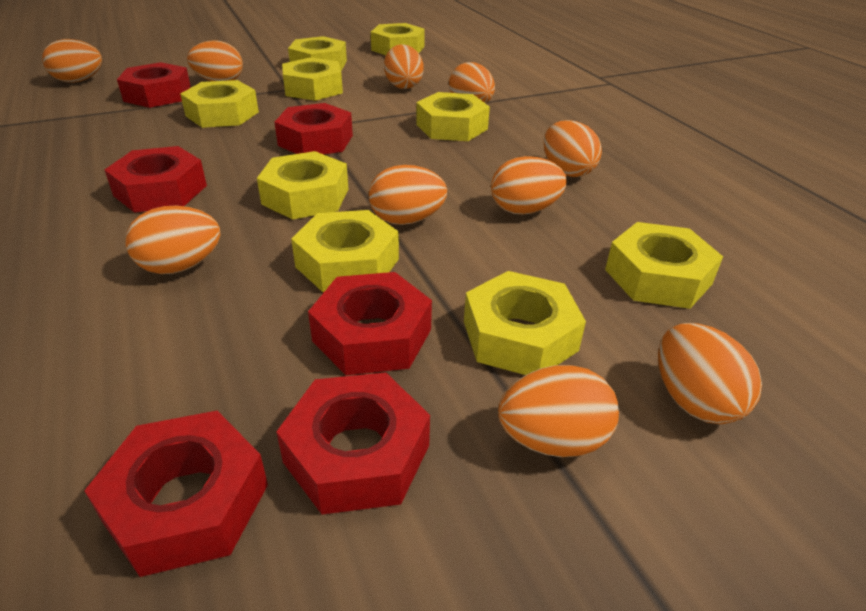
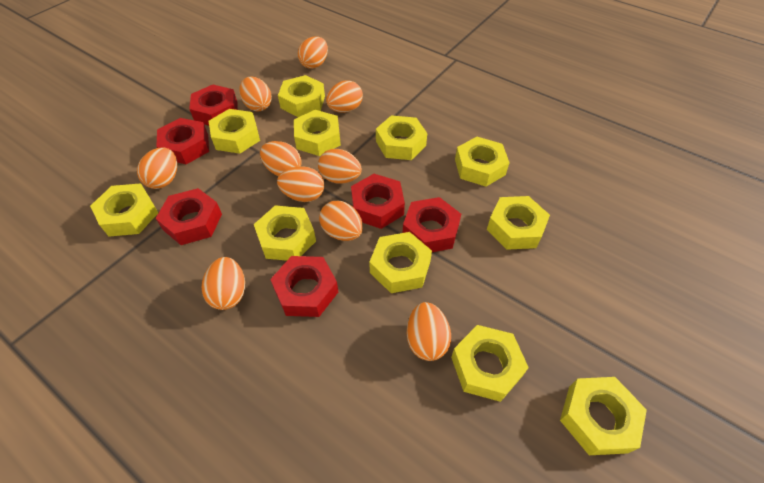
yellow nut: 9 -> 11

